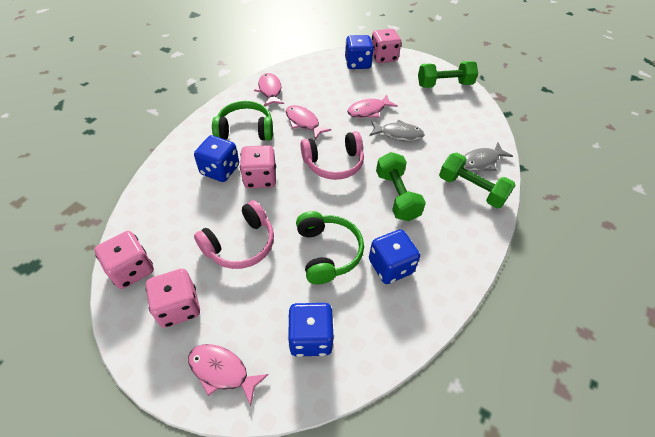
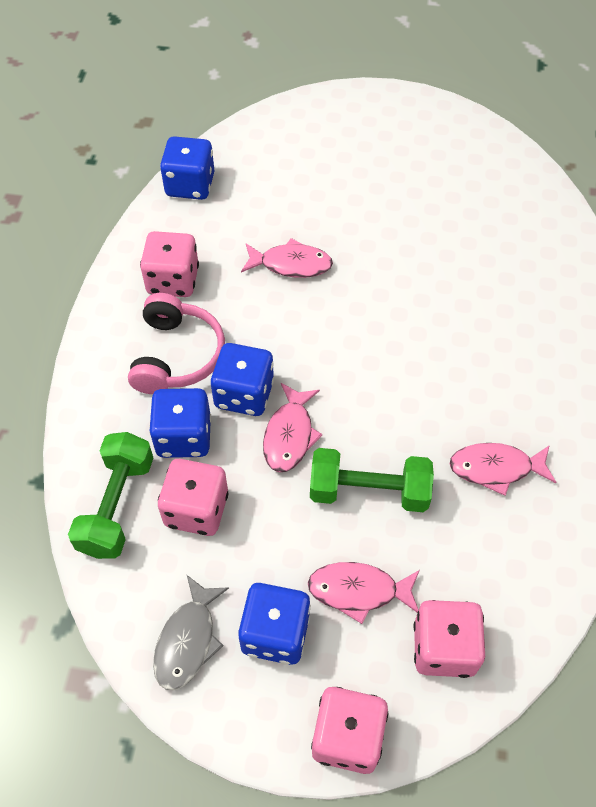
green dumbbell: 3 -> 2
green headphones: 2 -> 0
grey fish: 2 -> 1
pink headphones: 2 -> 1

